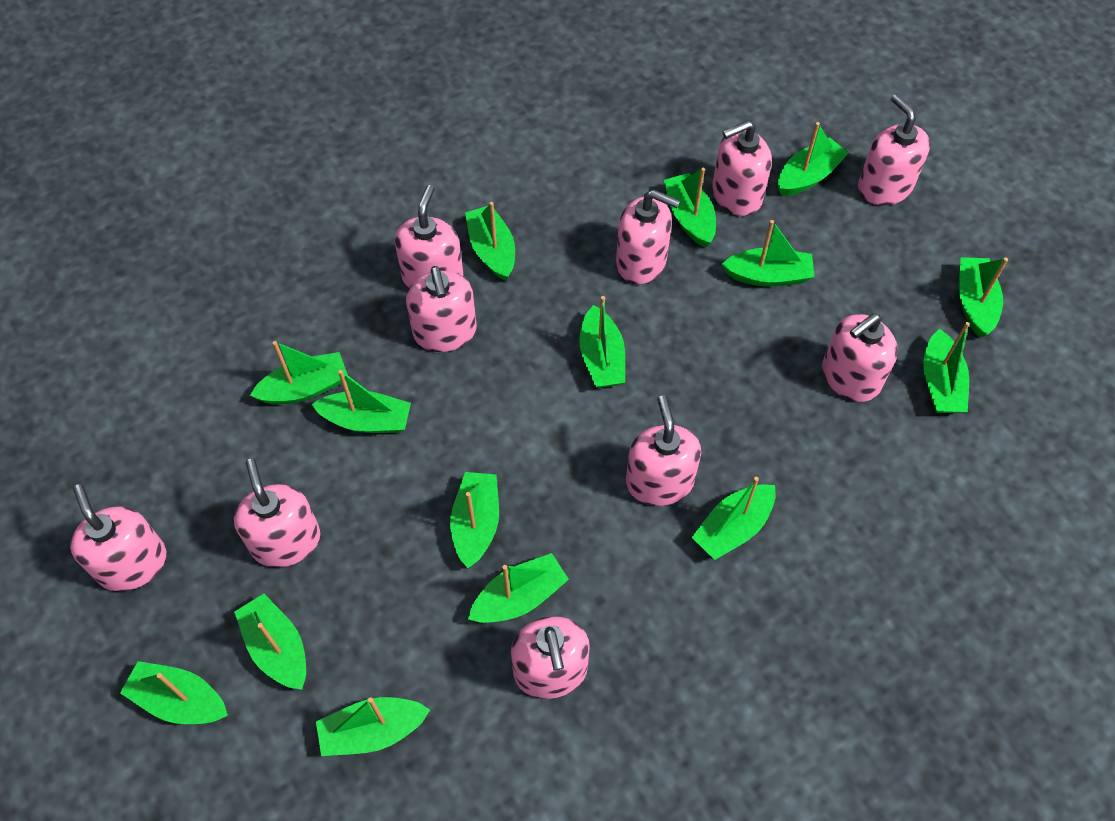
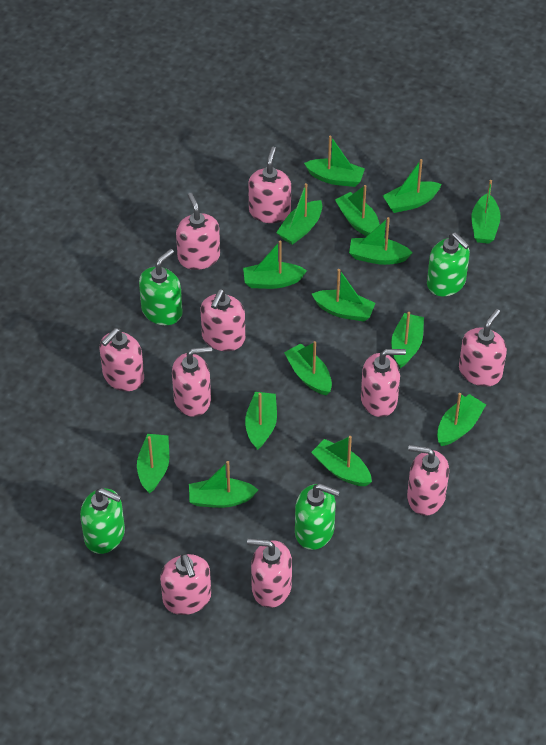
green soap dispenser: 0 -> 4

